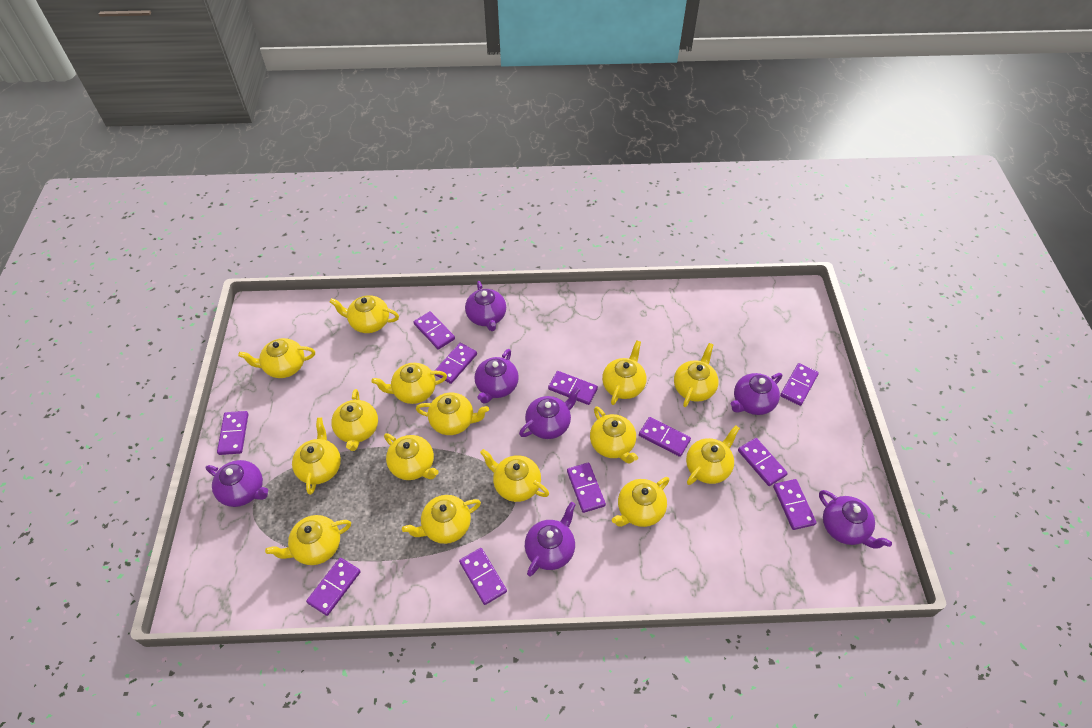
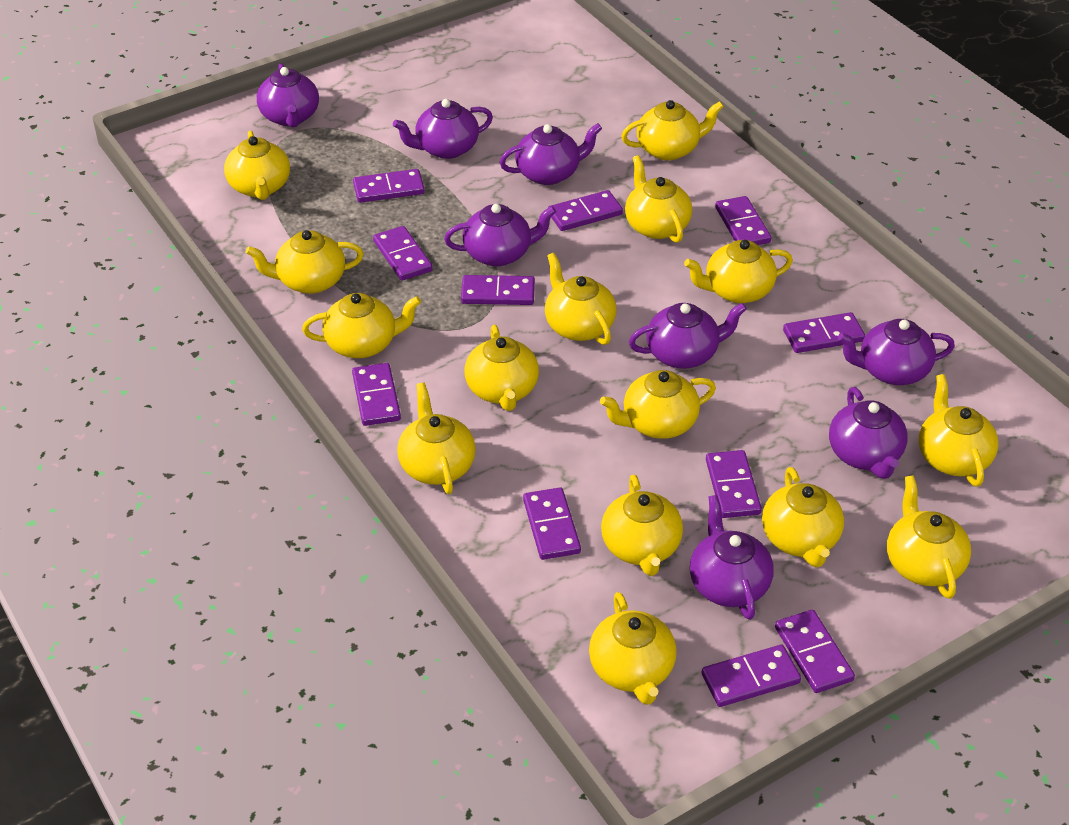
purple teapot: 7 -> 8

